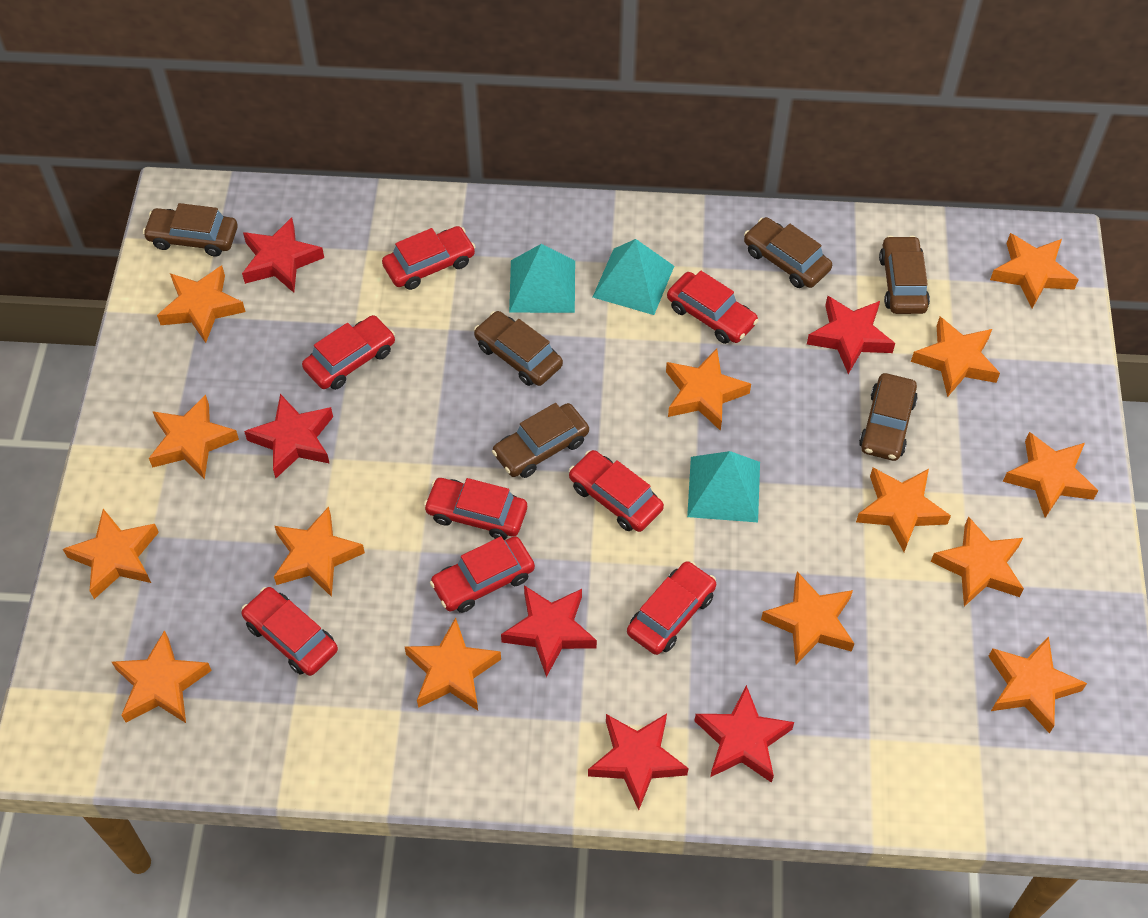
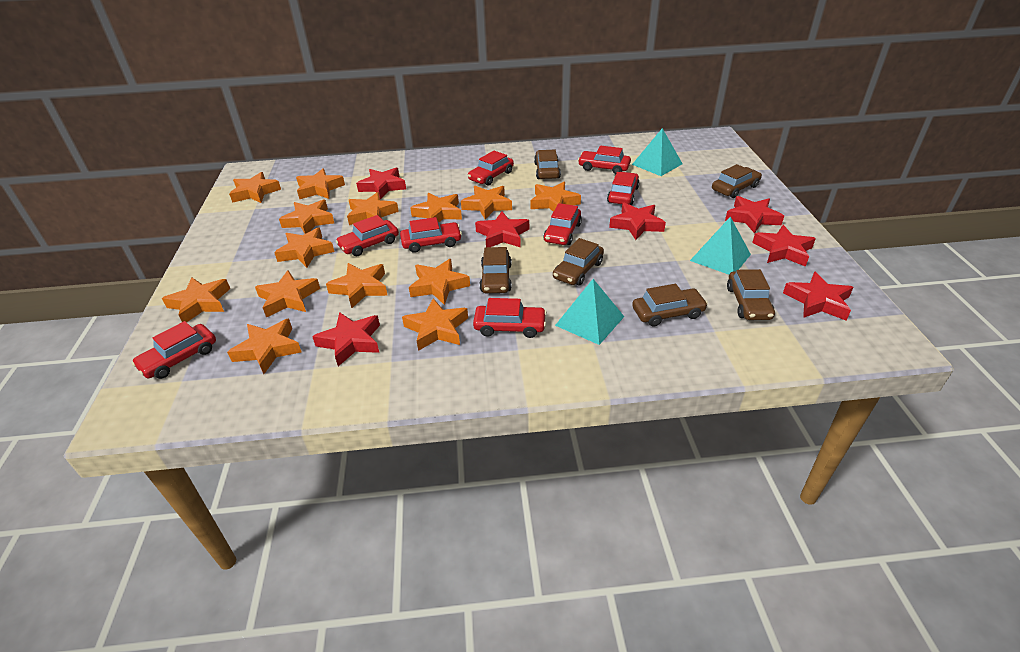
red star: 6 -> 7

